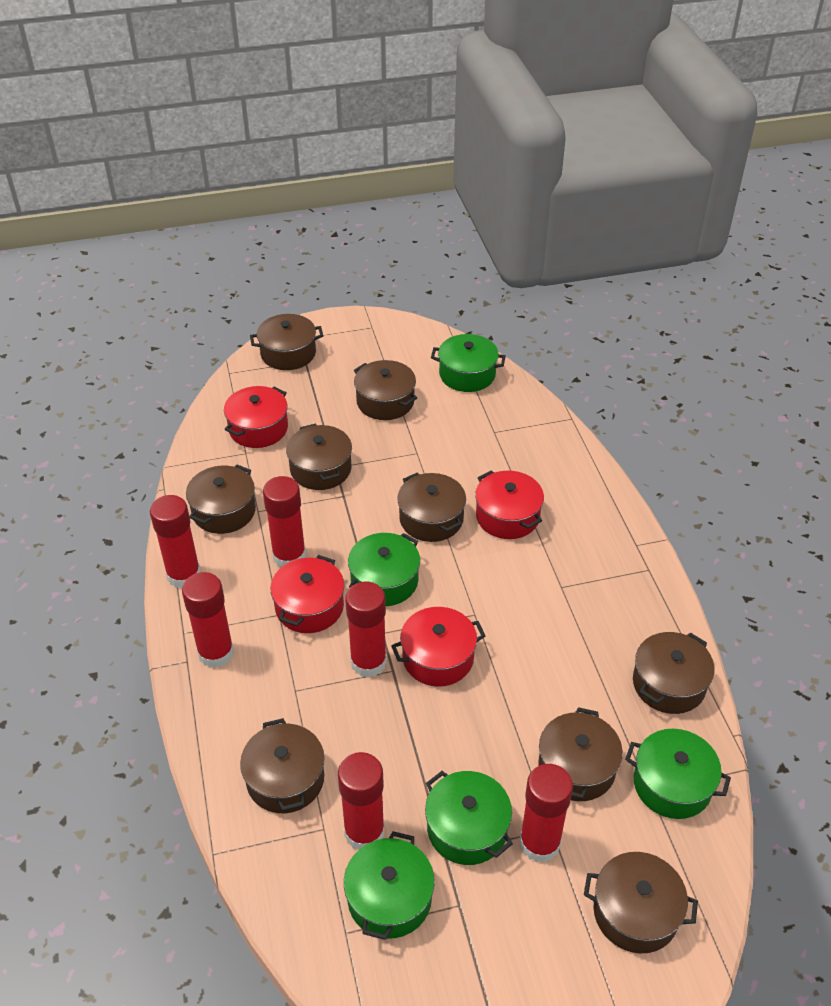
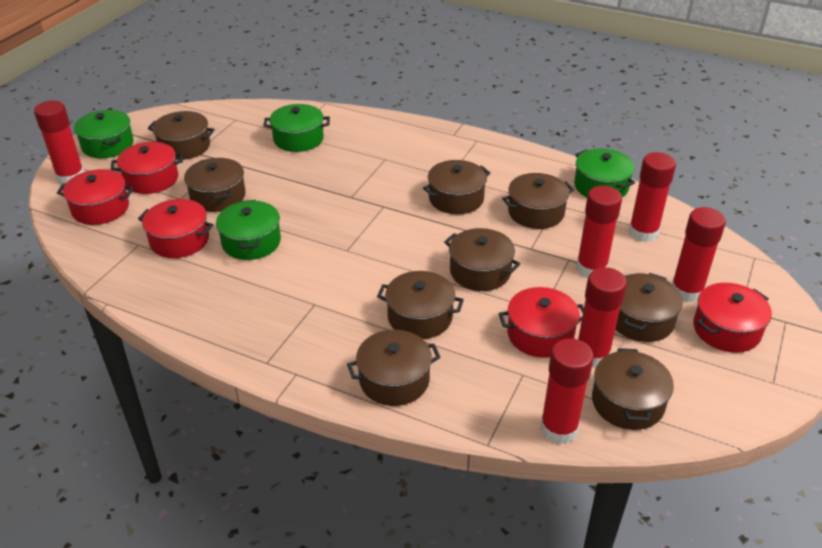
green pot: 5 -> 4
red pot: 4 -> 5

